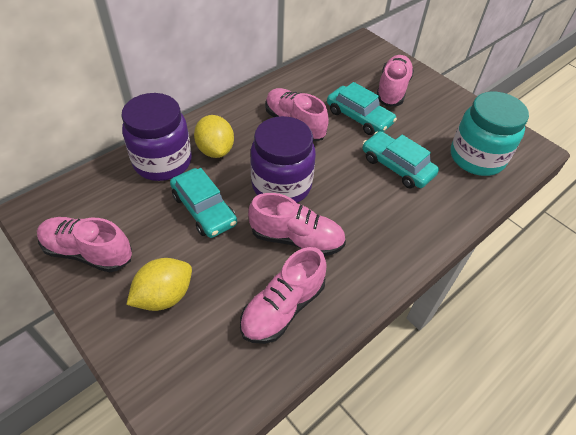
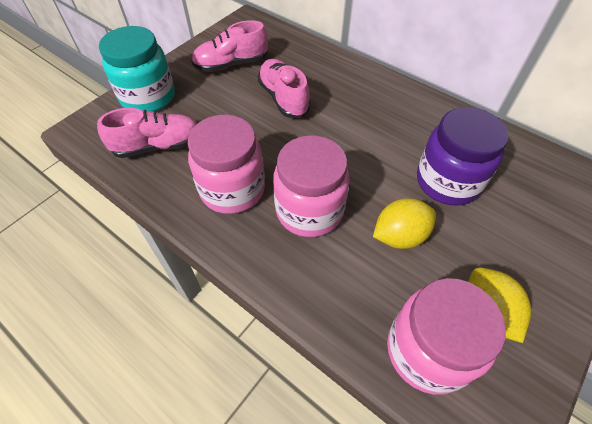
pink jar: 0 -> 3
pink shoe: 5 -> 3
purple jar: 2 -> 1
turquoise car: 3 -> 0

